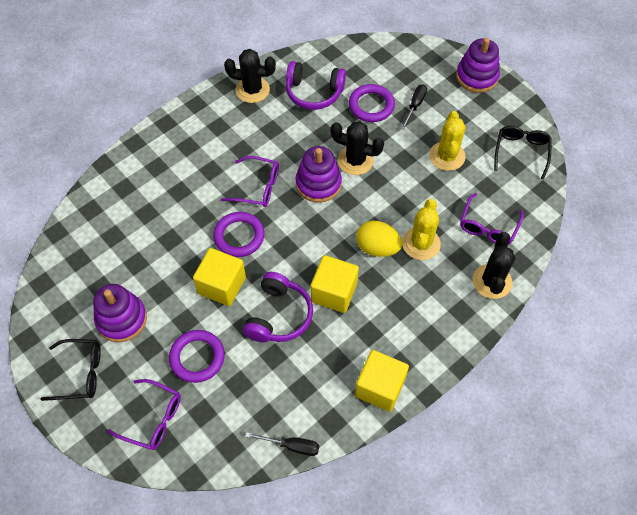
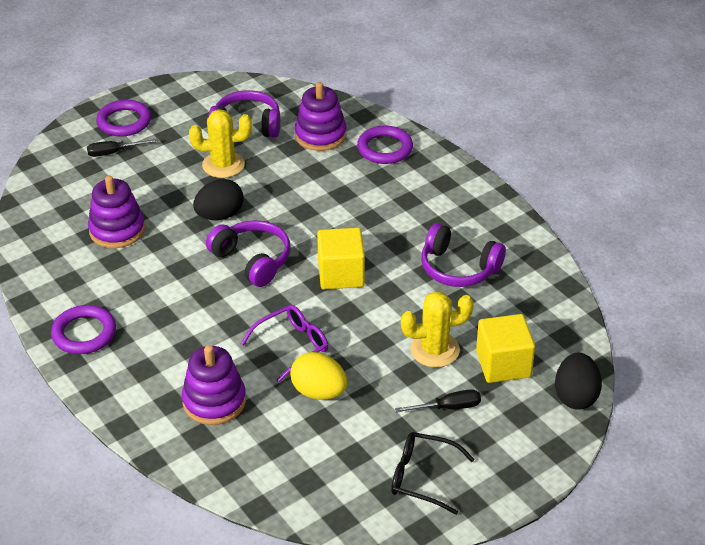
black cactus: 3 -> 0
black egg: 0 -> 2
black glasses: 2 -> 1
purple glasses: 3 -> 1
purple headphones: 2 -> 3
yellow cube: 3 -> 2

